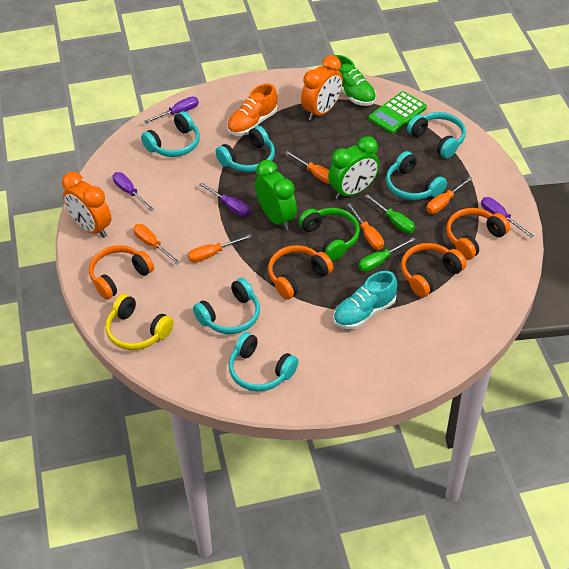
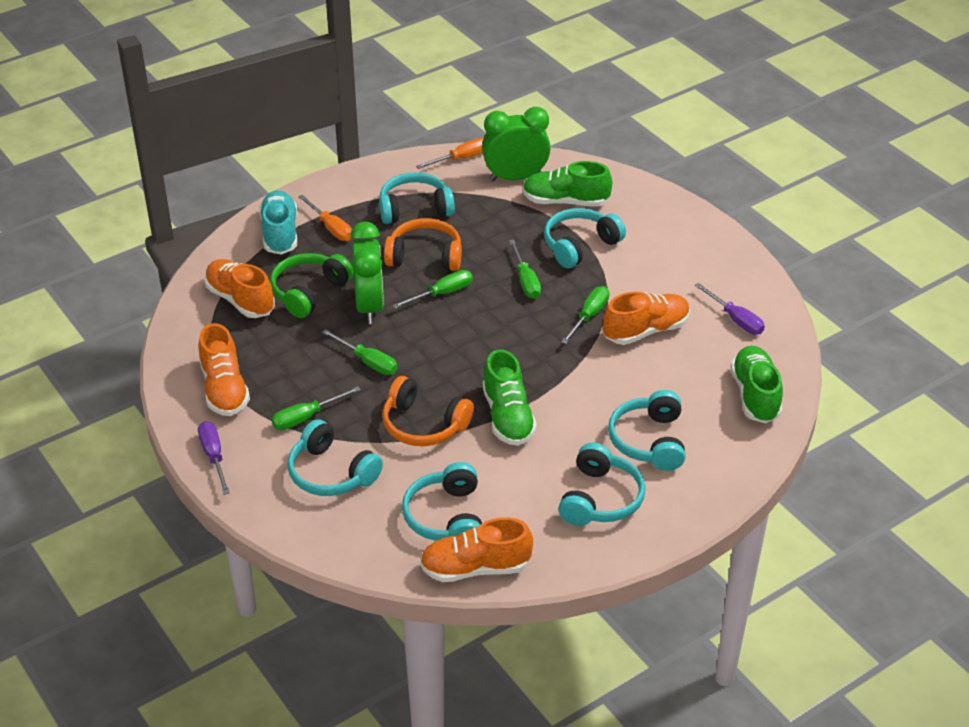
green calculator: 1 -> 0
green screwdriver: 2 -> 5
green shoe: 1 -> 3
orange clock: 2 -> 0
orange headphones: 4 -> 2
orange screwdriver: 5 -> 2
orange shoe: 1 -> 4
purple screwdriver: 4 -> 2
yellow headphones: 1 -> 0

